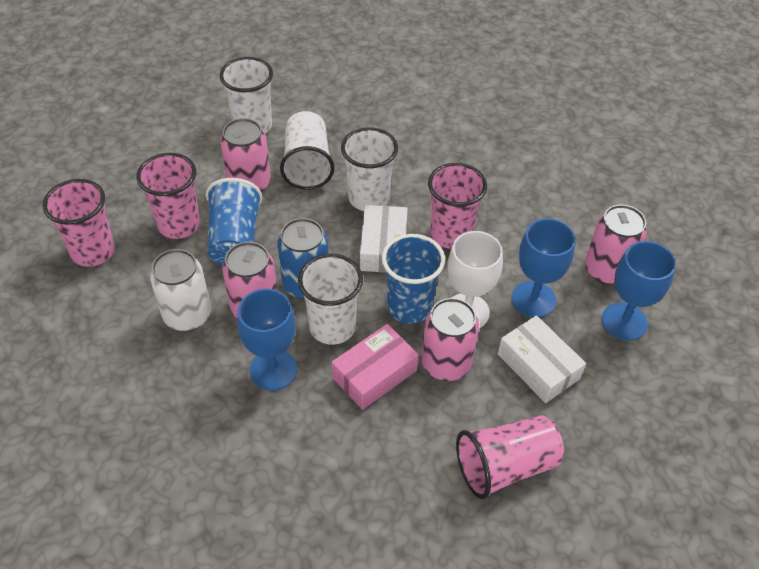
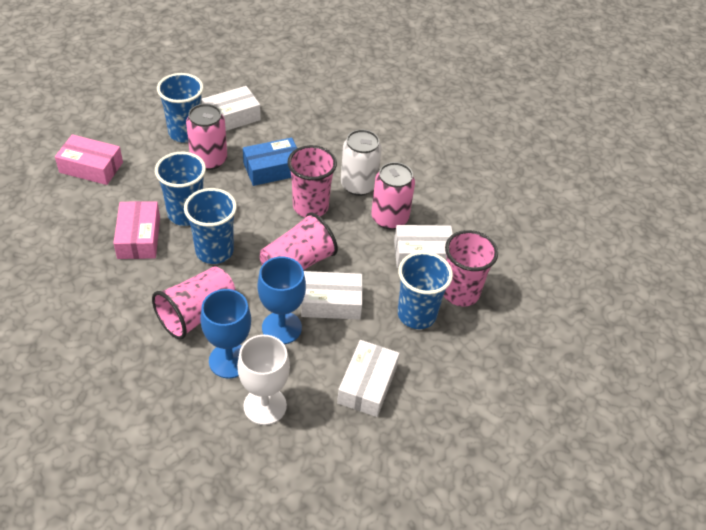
blue box: 0 -> 1
blue can: 1 -> 0
blue cup: 2 -> 4
blue goblet: 3 -> 2
pink box: 1 -> 2
pink can: 4 -> 2
white box: 2 -> 4
white cup: 4 -> 0

